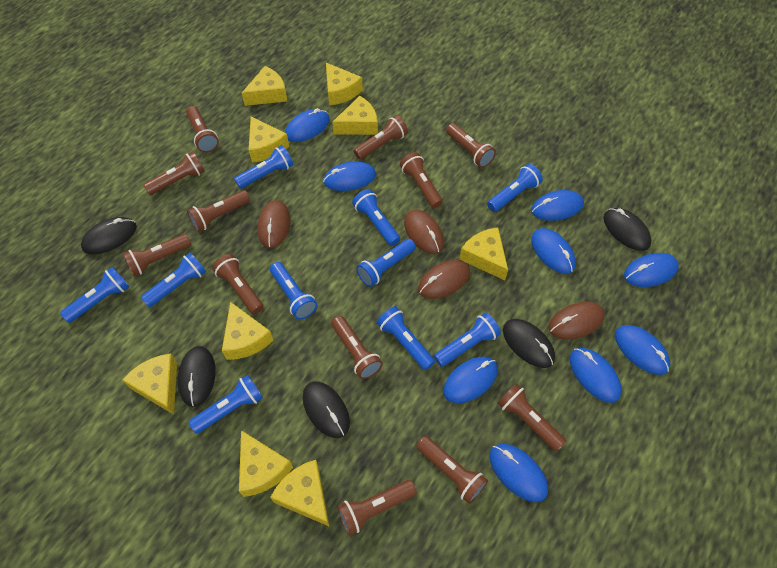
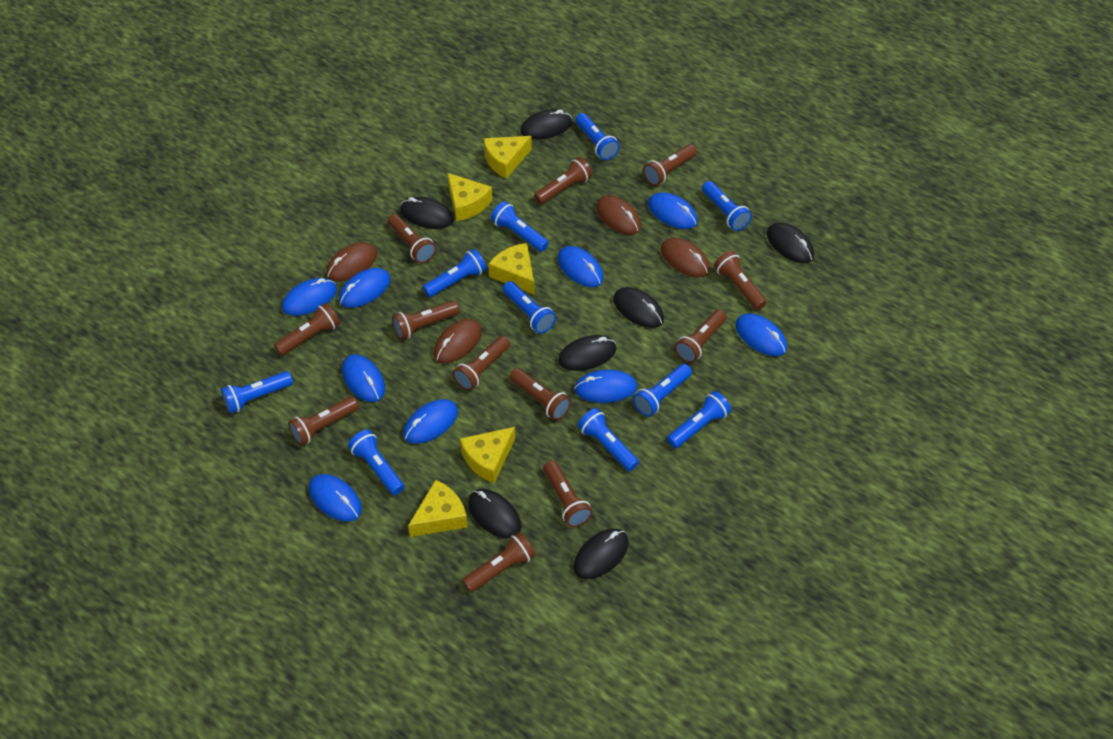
black mouse: 5 -> 7
yellow cheese: 9 -> 5

